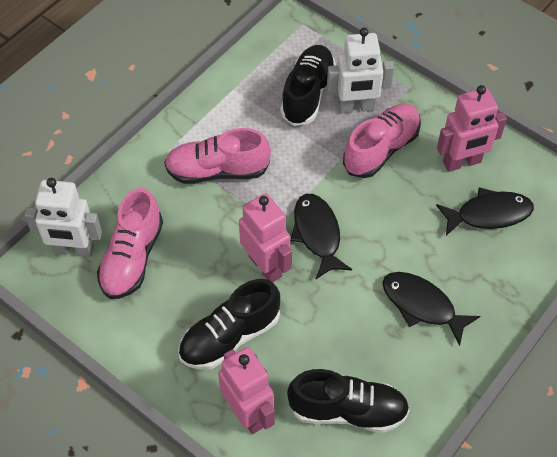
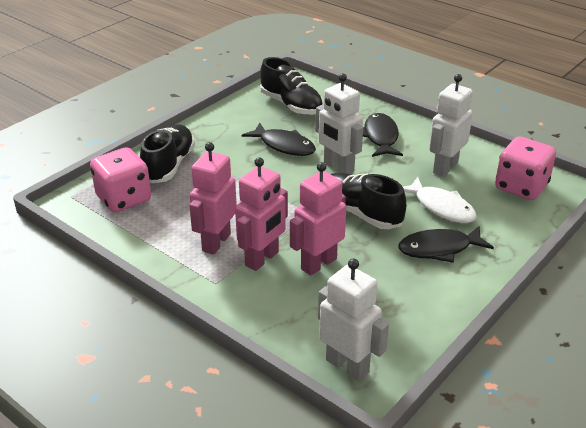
pink dice: 0 -> 2
pink shoe: 3 -> 0
white fish: 0 -> 1
white robot: 2 -> 3

